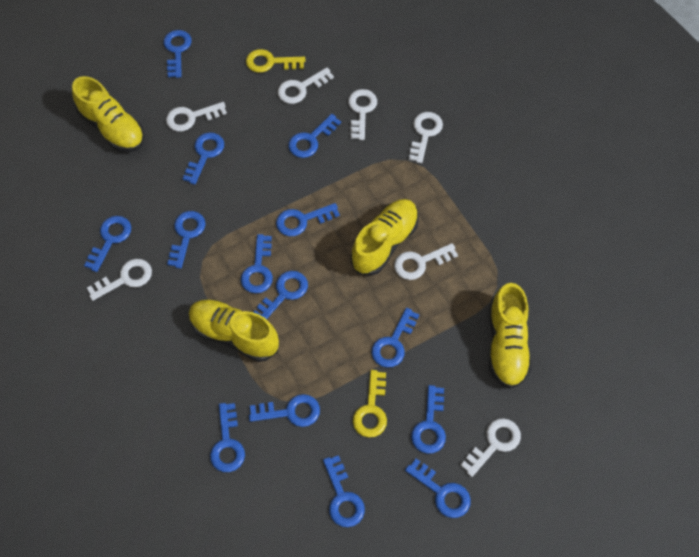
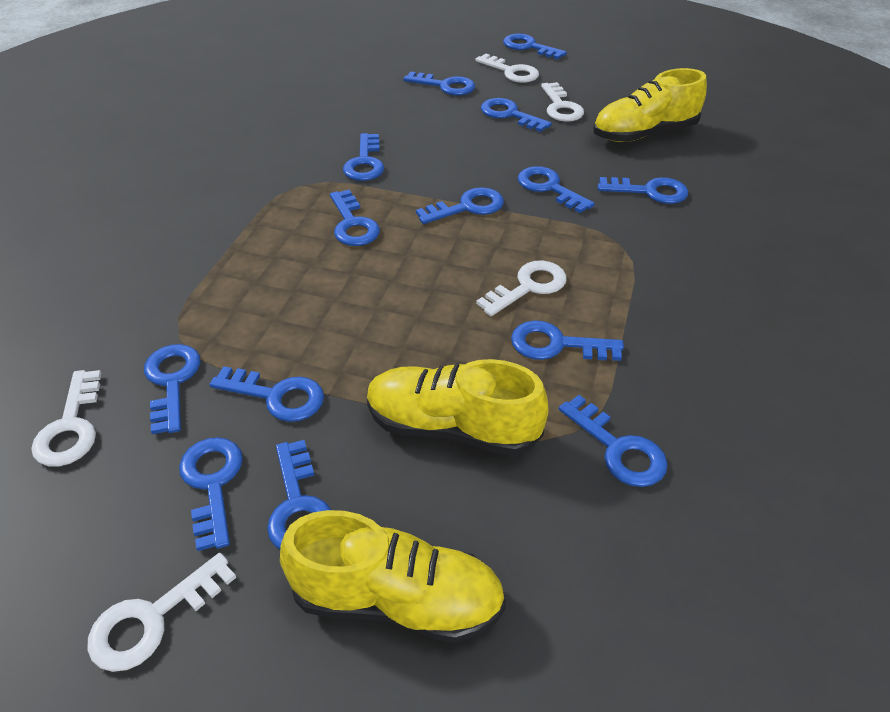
white key: 7 -> 5
yellow key: 2 -> 0
yellow shoe: 4 -> 3

